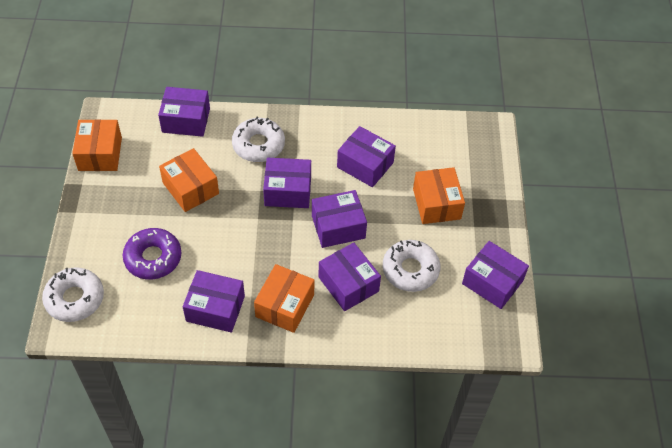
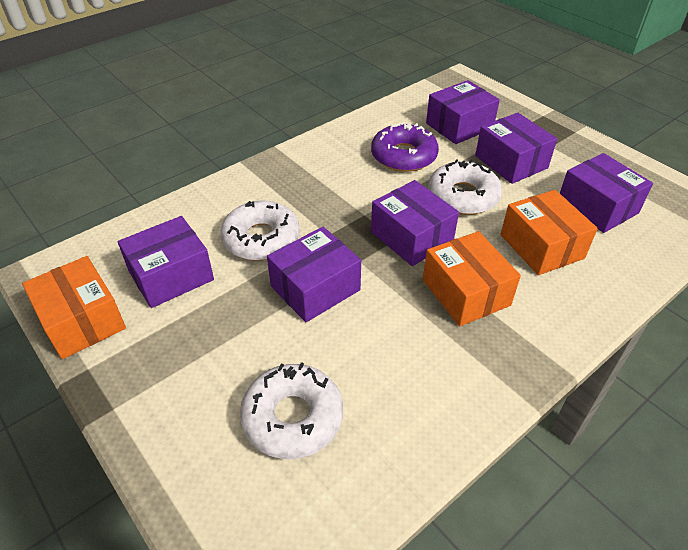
orange box: 4 -> 3
purple box: 7 -> 6

